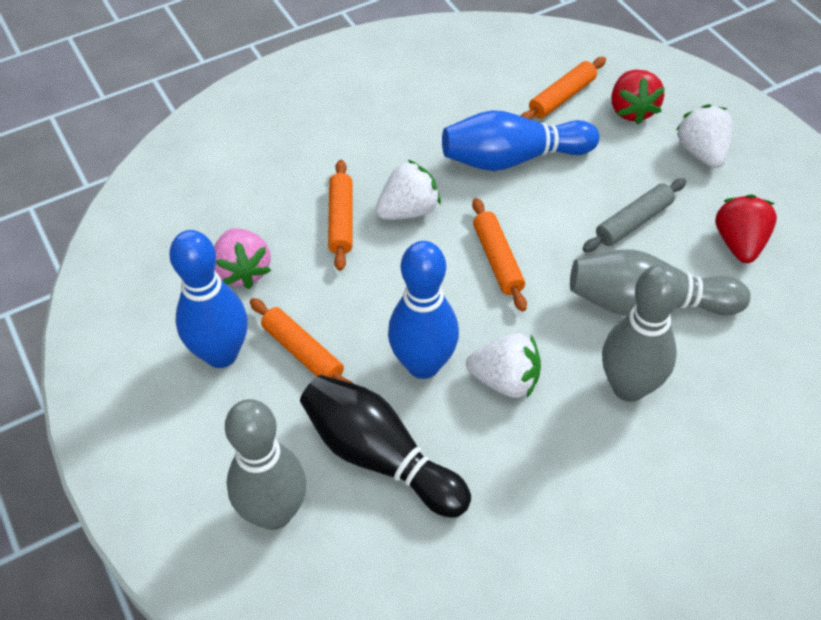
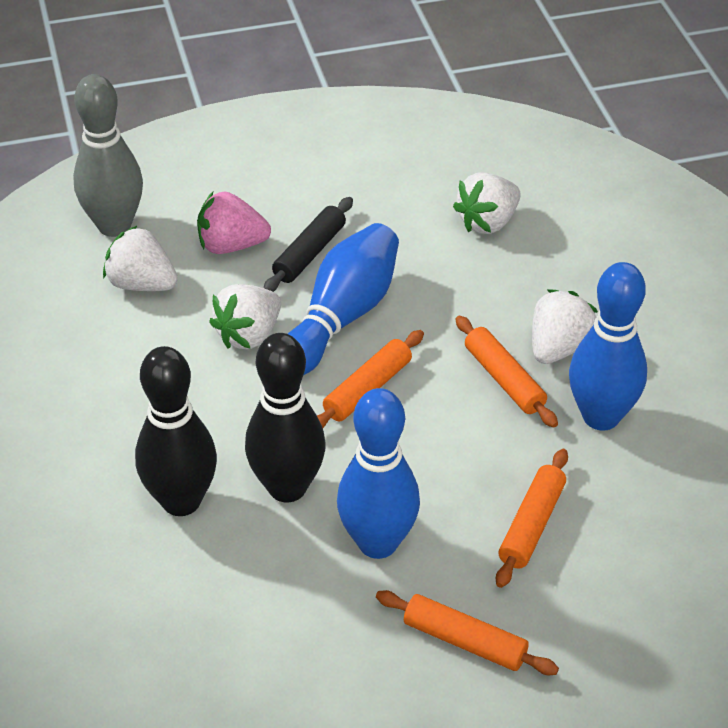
black bowling pin: 1 -> 2
black rolling pin: 0 -> 1
grey bowling pin: 3 -> 1
grey rolling pin: 1 -> 0
red strawberry: 2 -> 0
white strawberry: 3 -> 4

